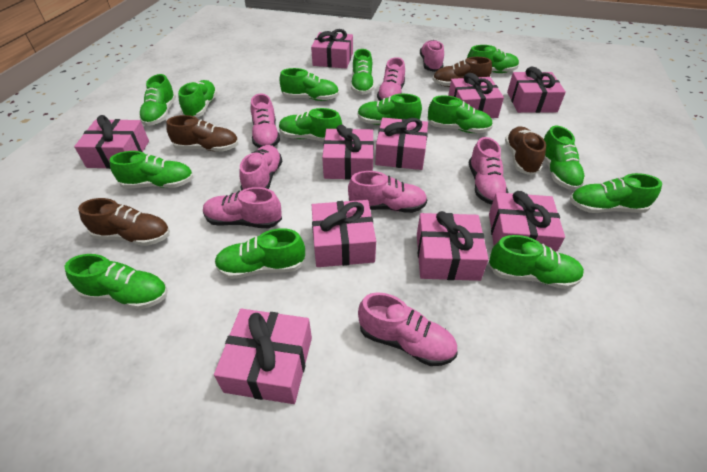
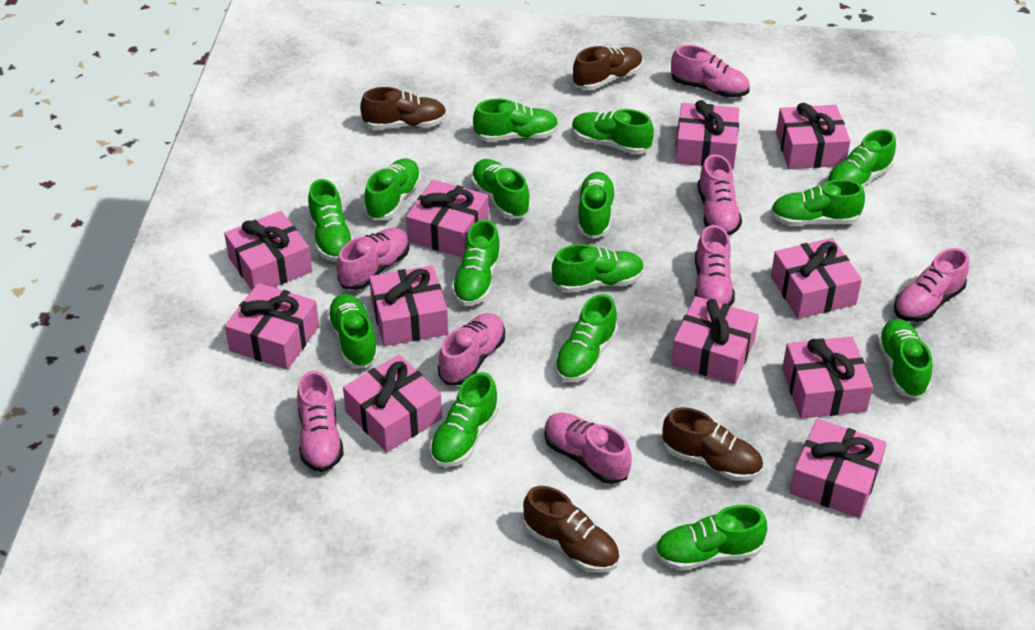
green shoe: 14 -> 15
pink gift: 10 -> 11

